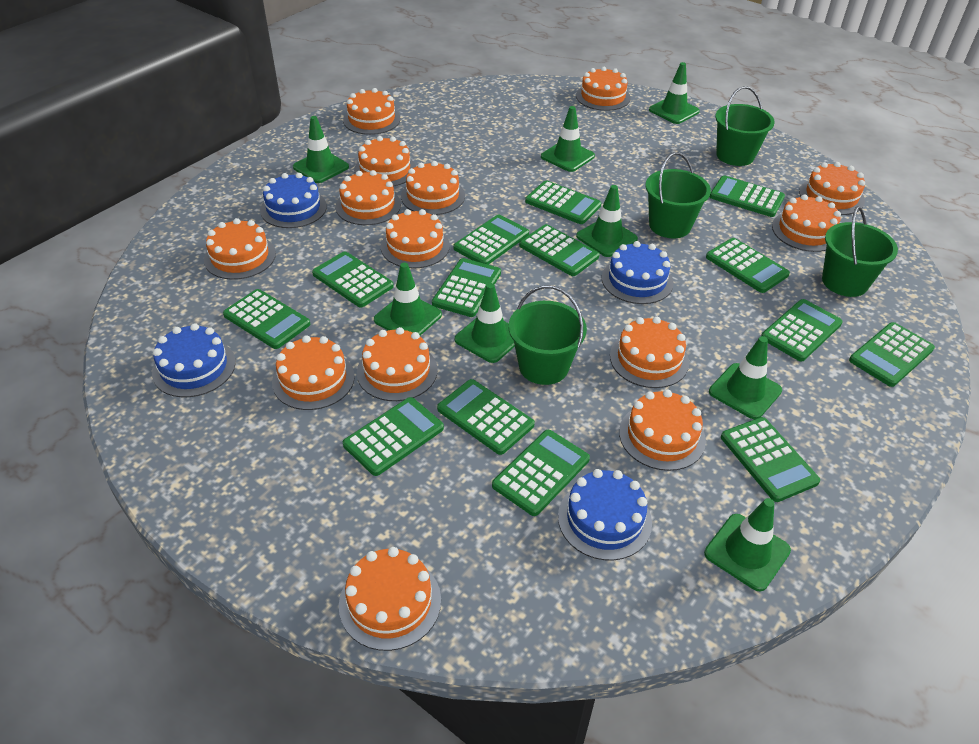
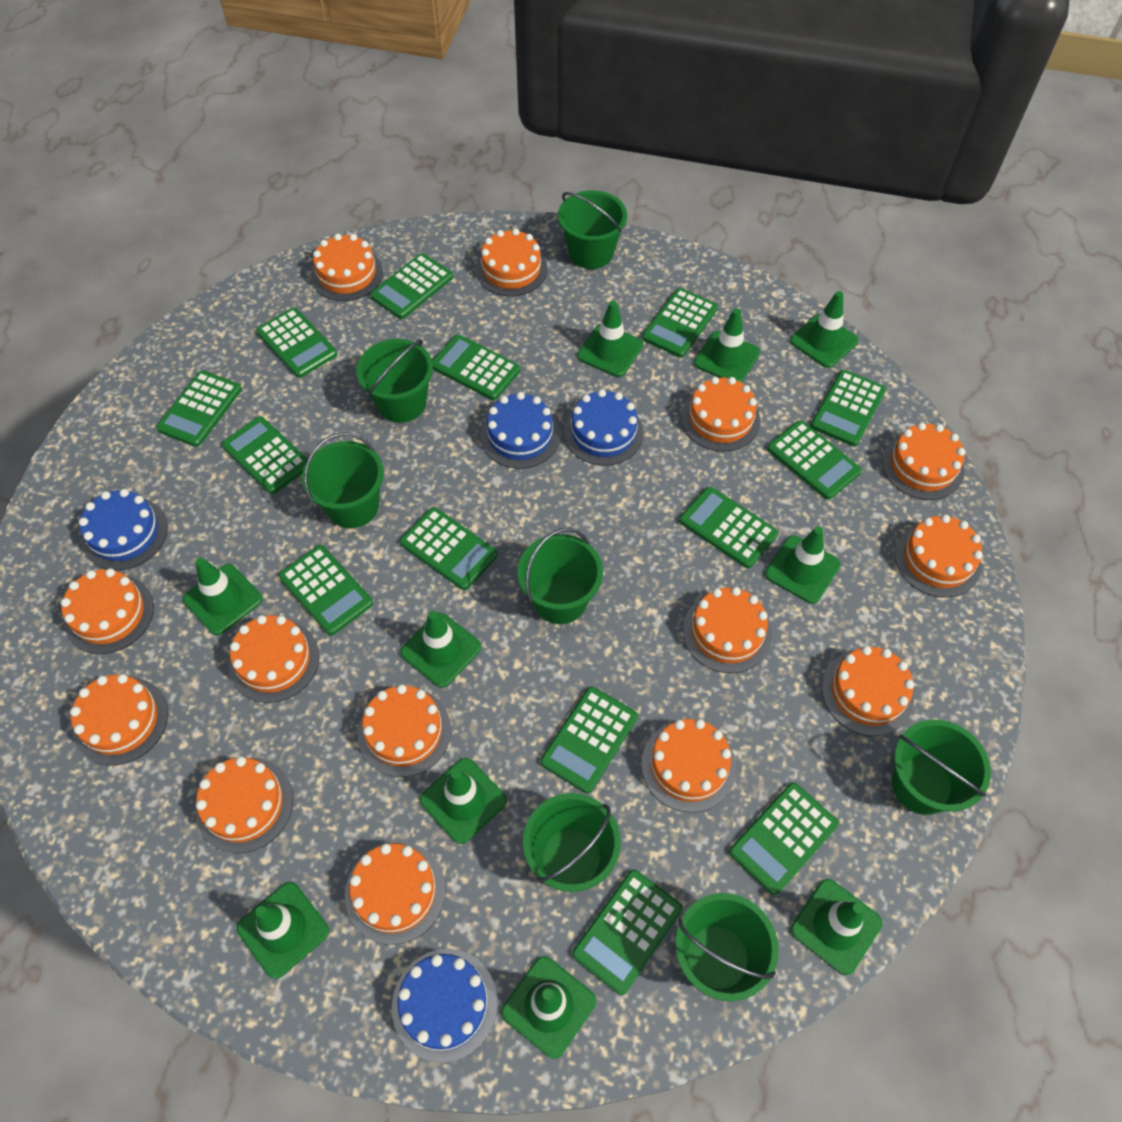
green bucket: 4 -> 7
green traffic cone: 8 -> 10

